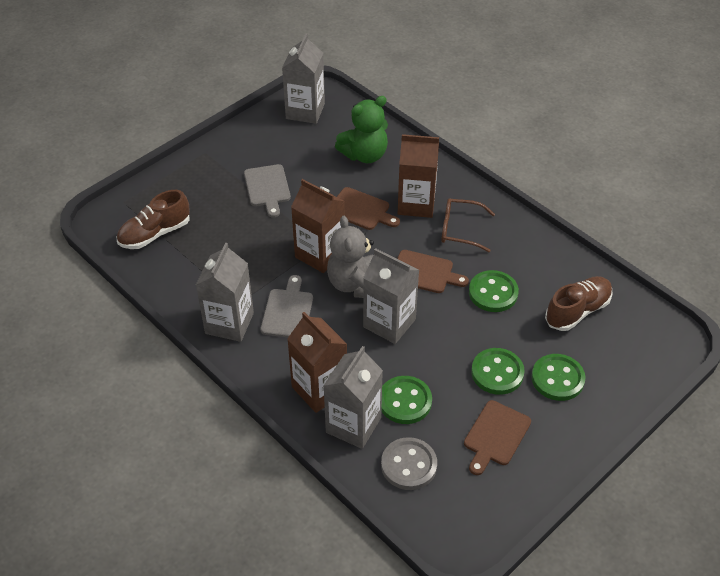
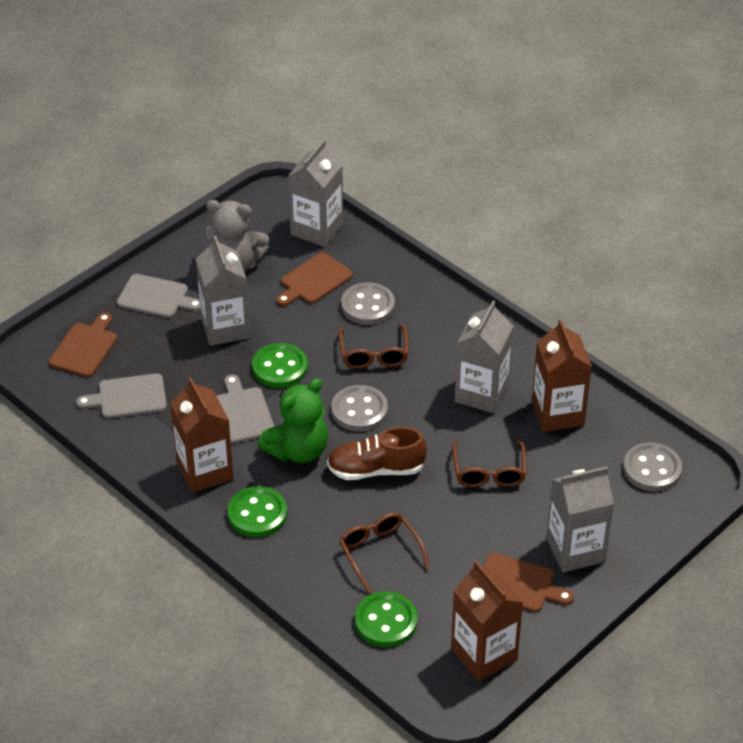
brown glasses: 1 -> 3
brown shoe: 2 -> 1
green button: 4 -> 3
grey button: 1 -> 3
grey cutting board: 2 -> 3

